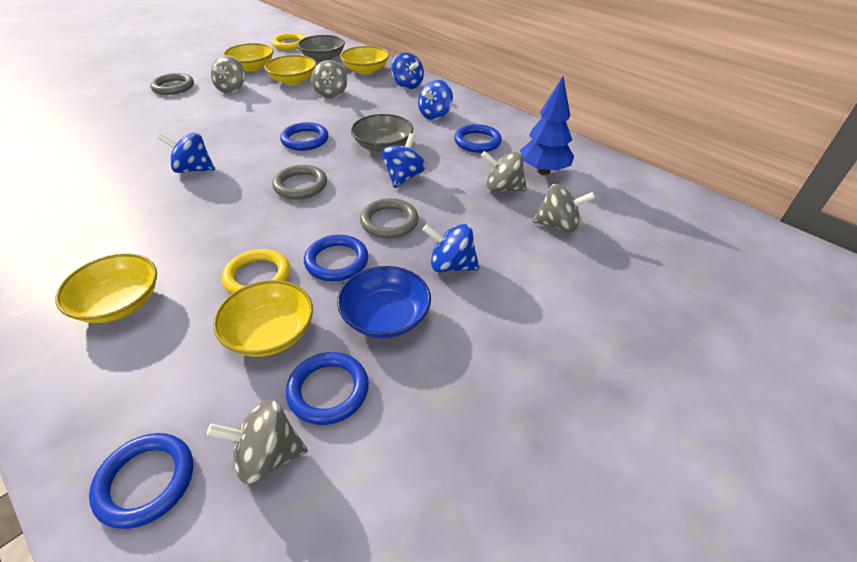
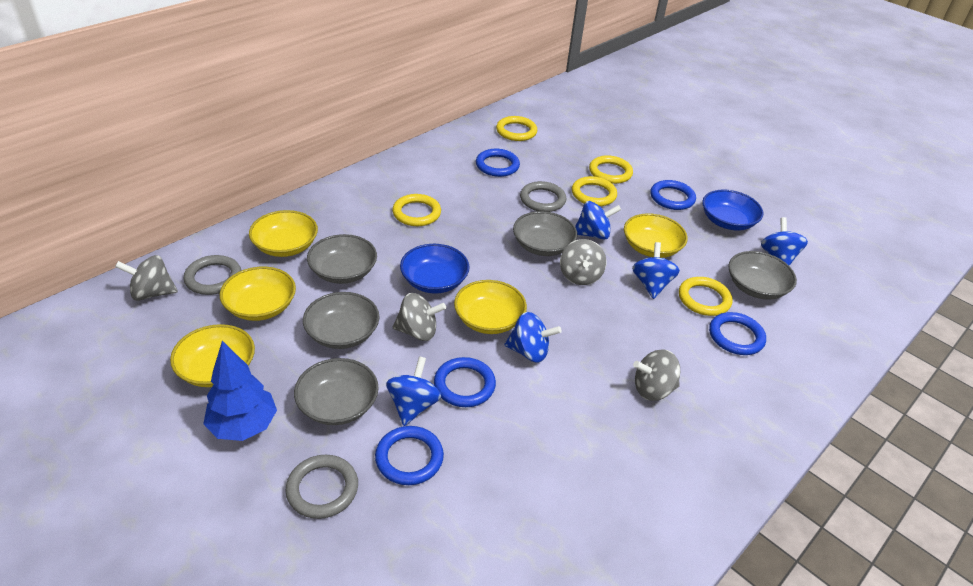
blue bowl: 1 -> 2
grey bowl: 2 -> 5
grey spinning top: 5 -> 4
yellow ring: 2 -> 5

